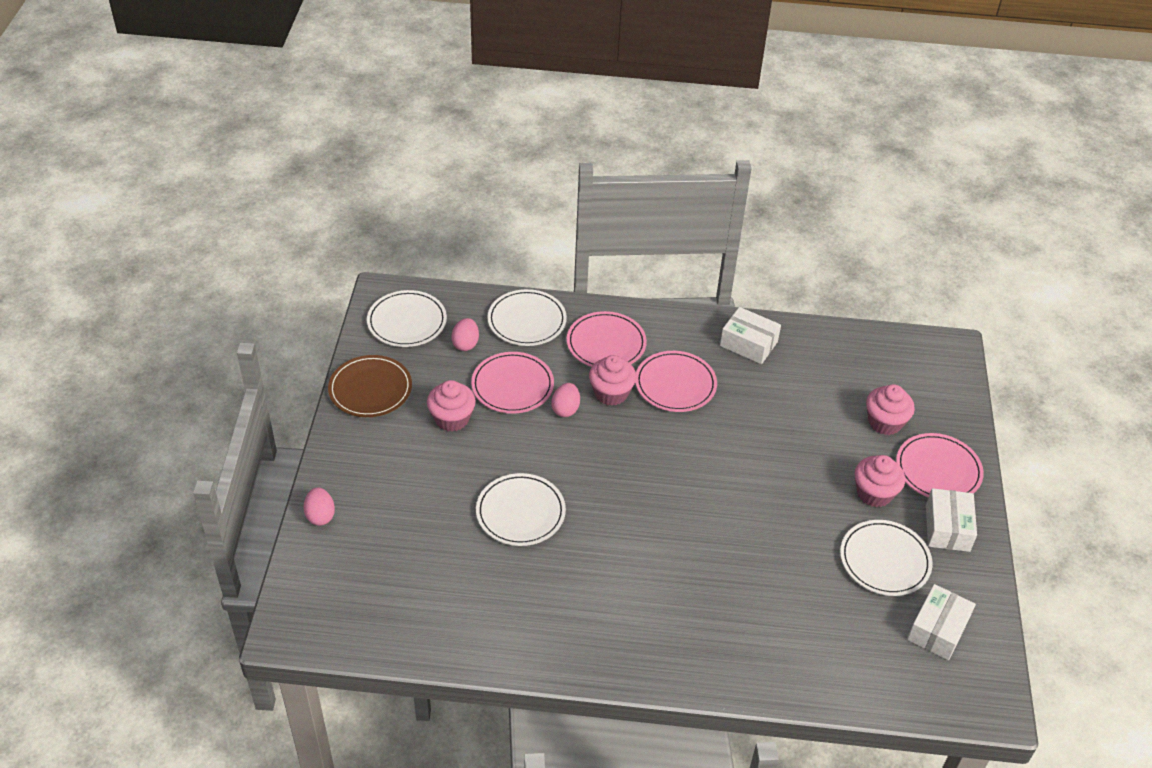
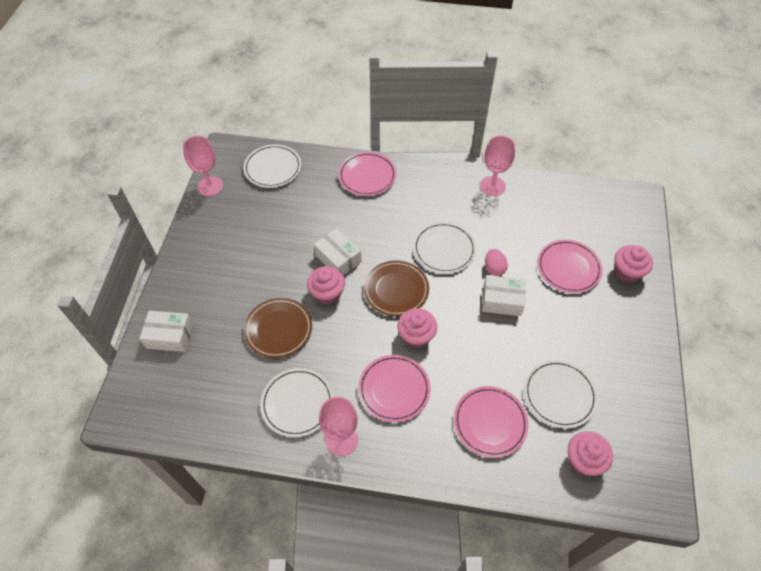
brown plate: 1 -> 2
pink egg: 3 -> 1
pink goblet: 0 -> 3

